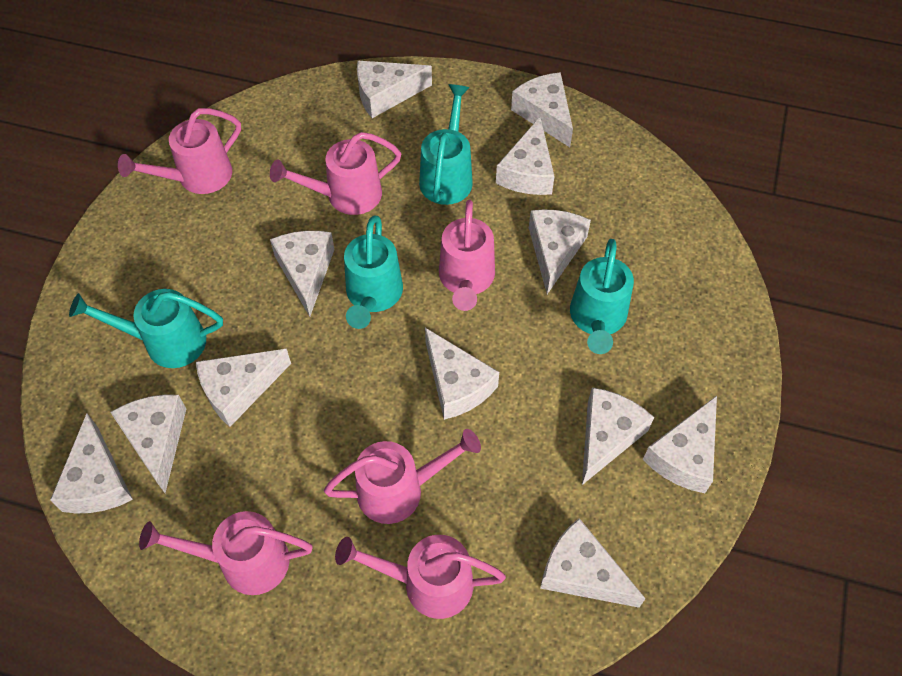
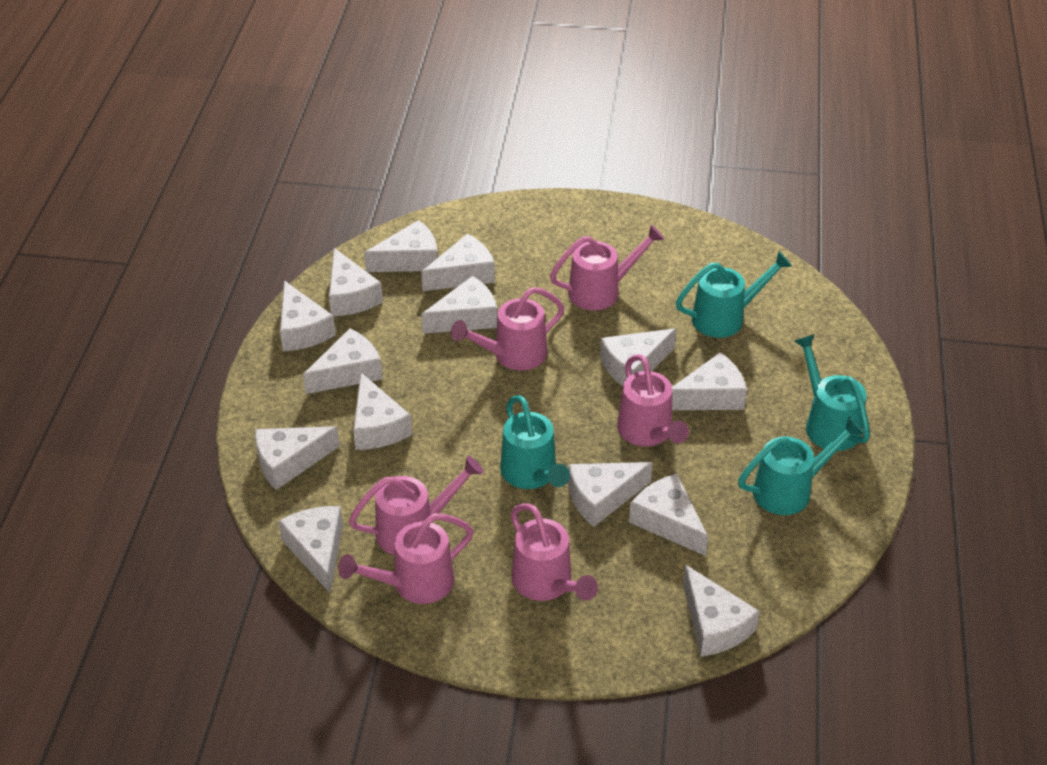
white cheese: 12 -> 14

